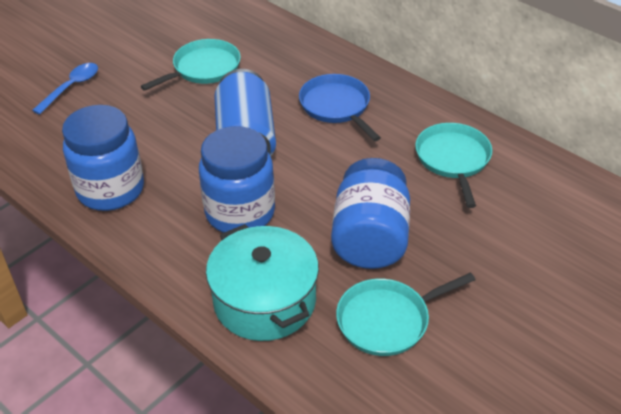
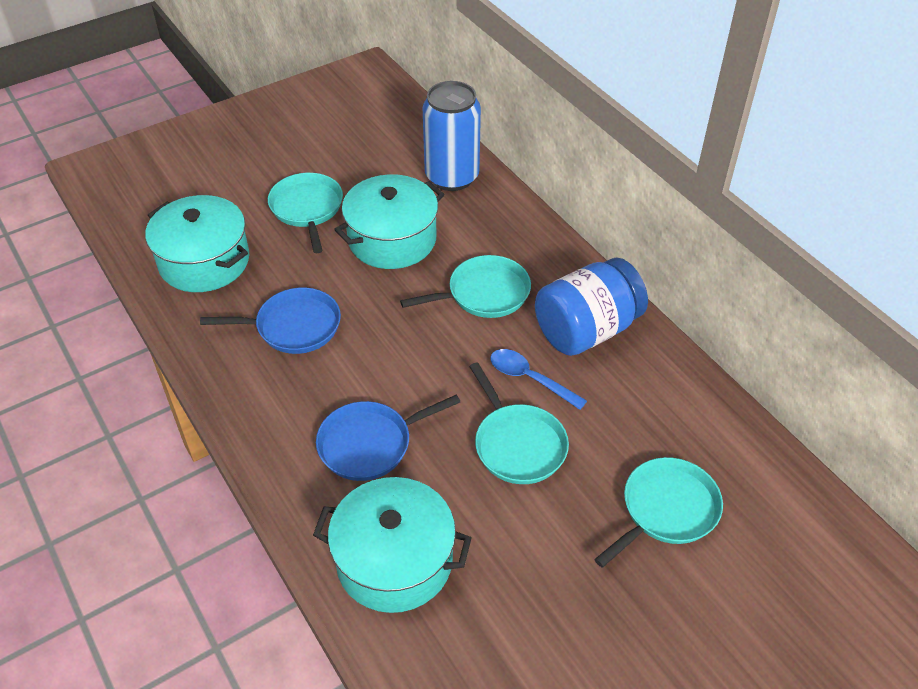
blue jar: 3 -> 1
blue pan: 1 -> 2
turquoise pan: 3 -> 4
turquoise pot: 1 -> 3

